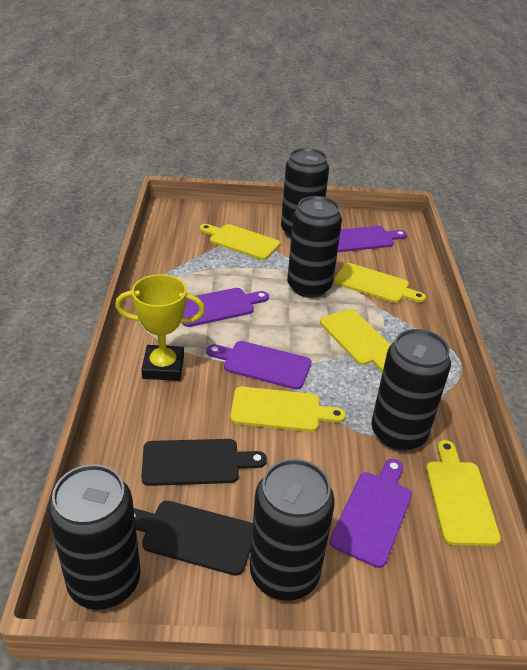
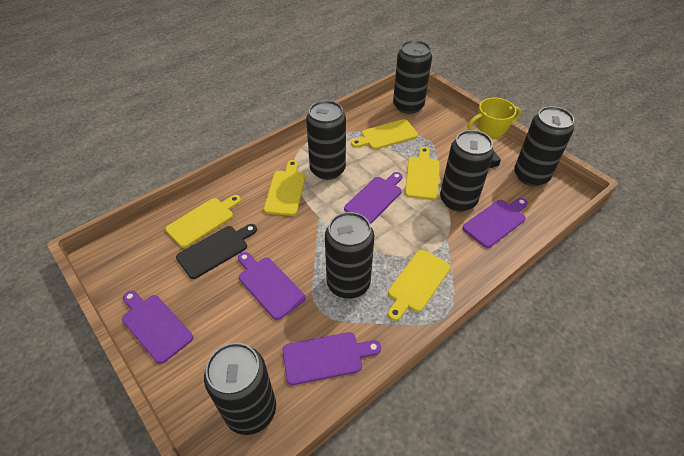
black can: 5 -> 6
black cutting board: 2 -> 1
purple cutting board: 4 -> 5

